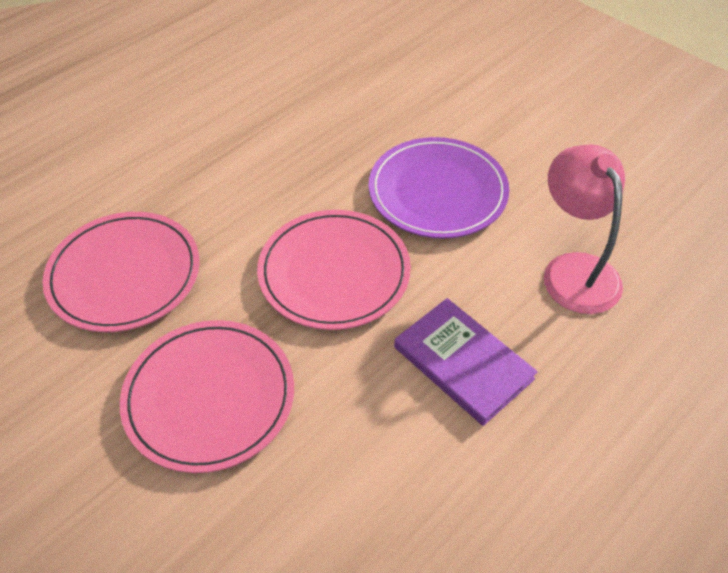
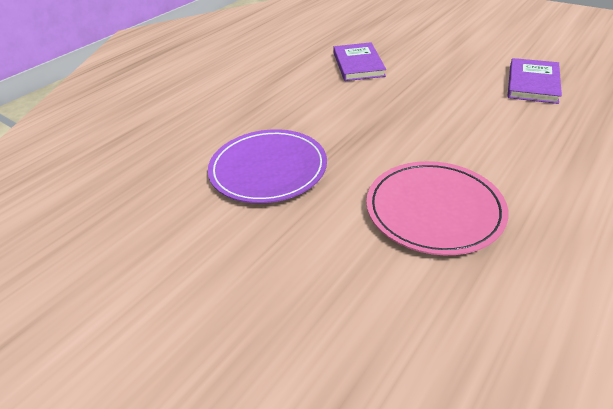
pink lamp: 1 -> 0
pink plate: 3 -> 1
purple book: 1 -> 2

